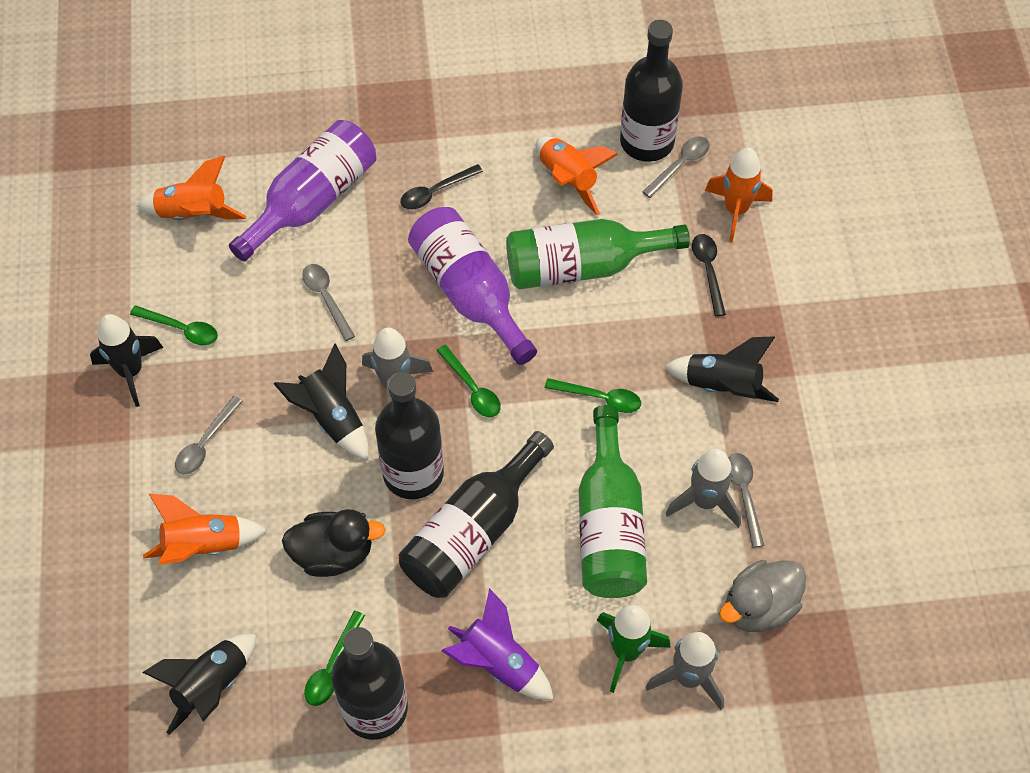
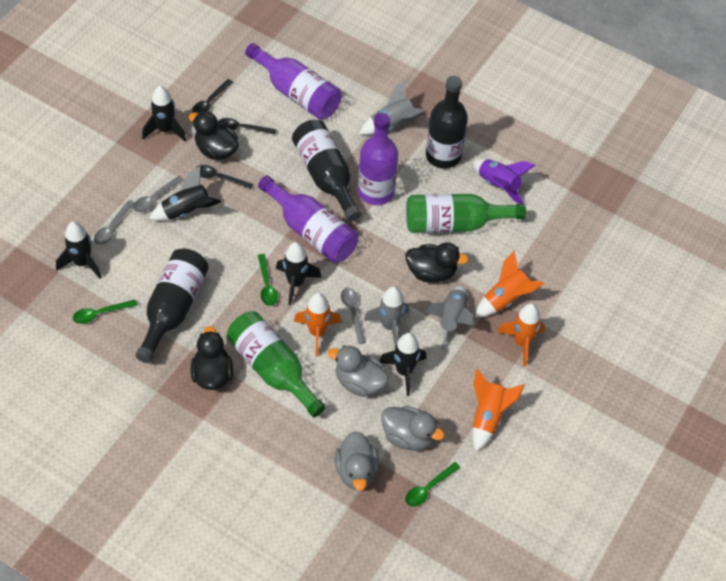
black bottle: 4 -> 3
black duck: 1 -> 3
black rocket: 4 -> 5
black spoon: 2 -> 3
green rocket: 1 -> 0
green spoon: 4 -> 3
grey duck: 1 -> 3
grey spoon: 4 -> 3
purple bottle: 2 -> 3

